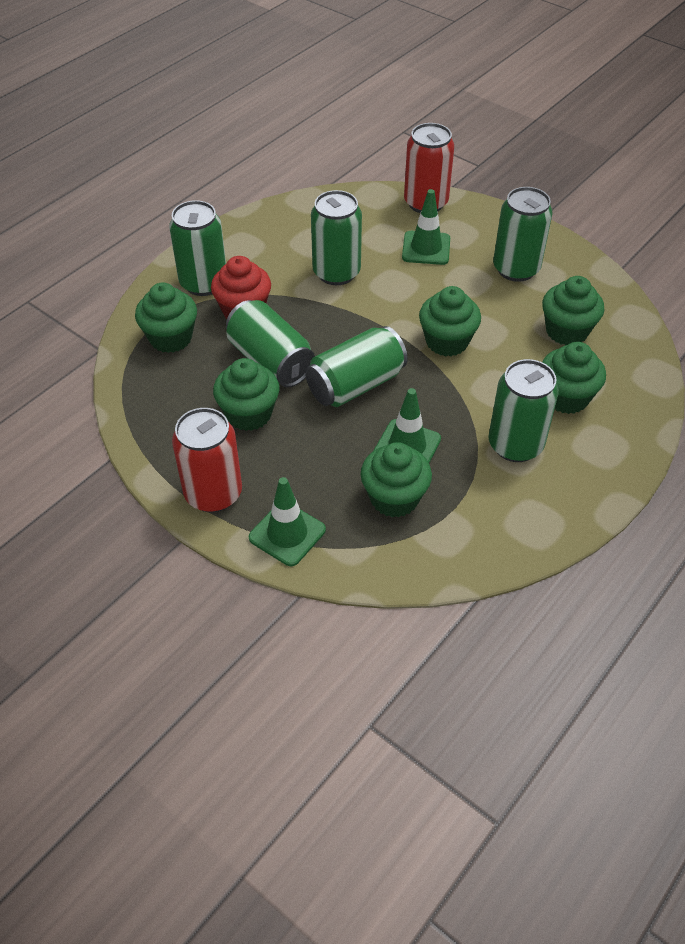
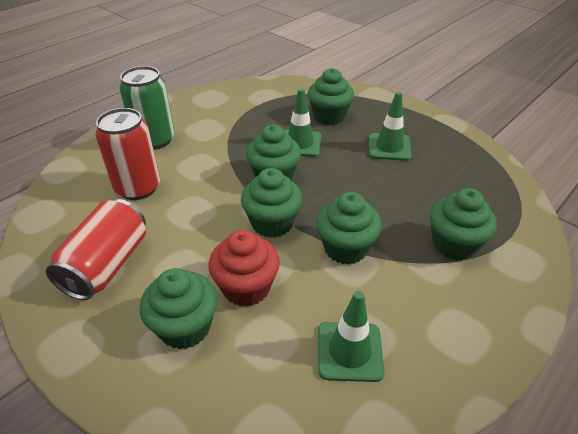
green can: 6 -> 1

